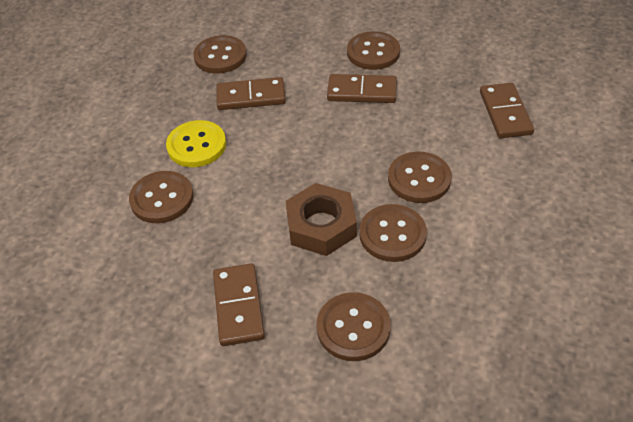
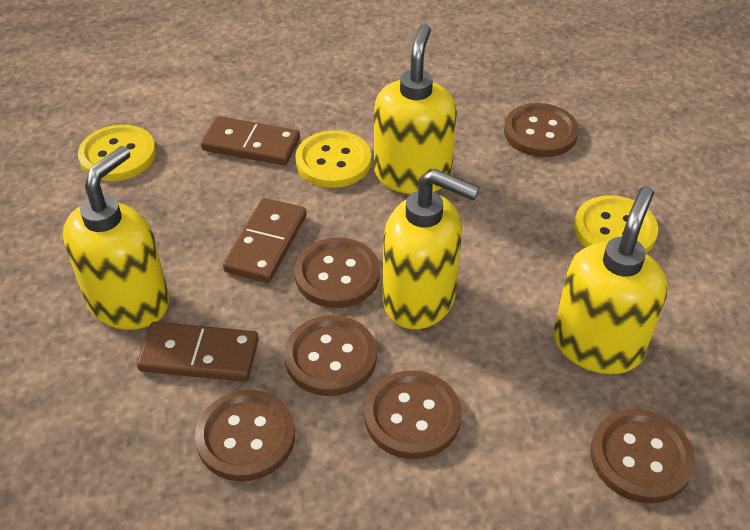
brown domino: 4 -> 3
brown nut: 1 -> 0
yellow button: 1 -> 3
yellow soap dispenser: 0 -> 4

